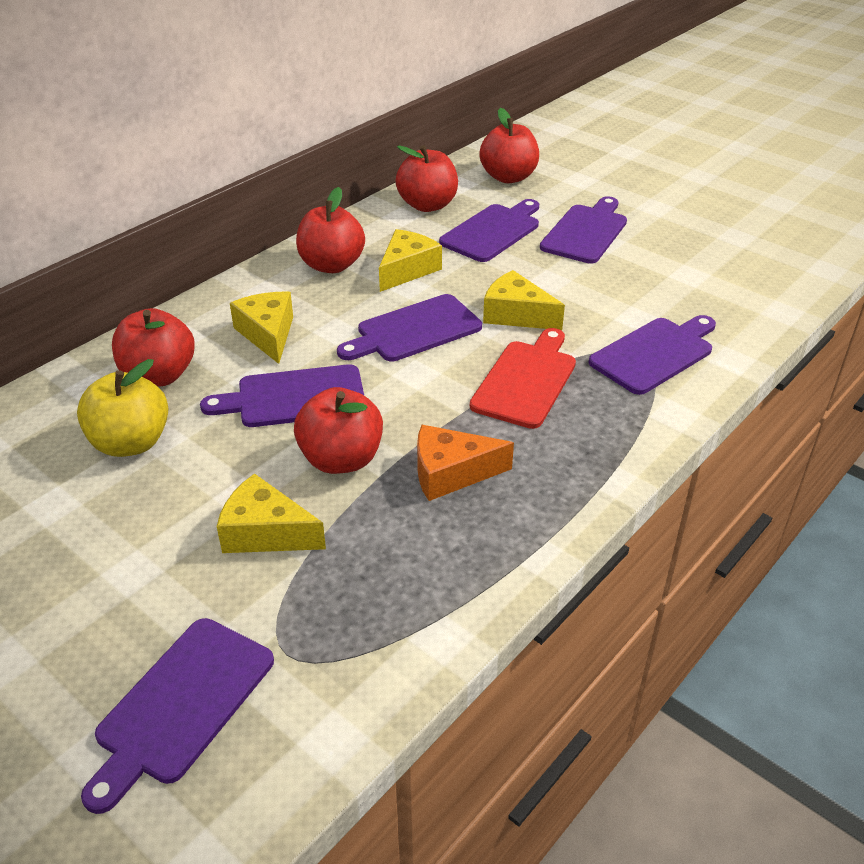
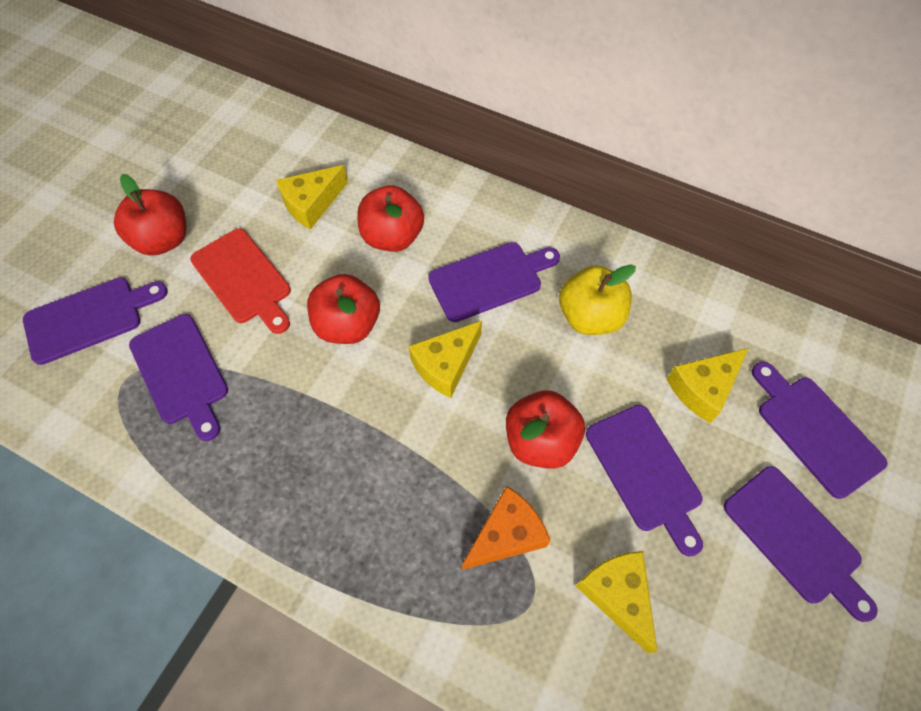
red apple: 5 -> 4

